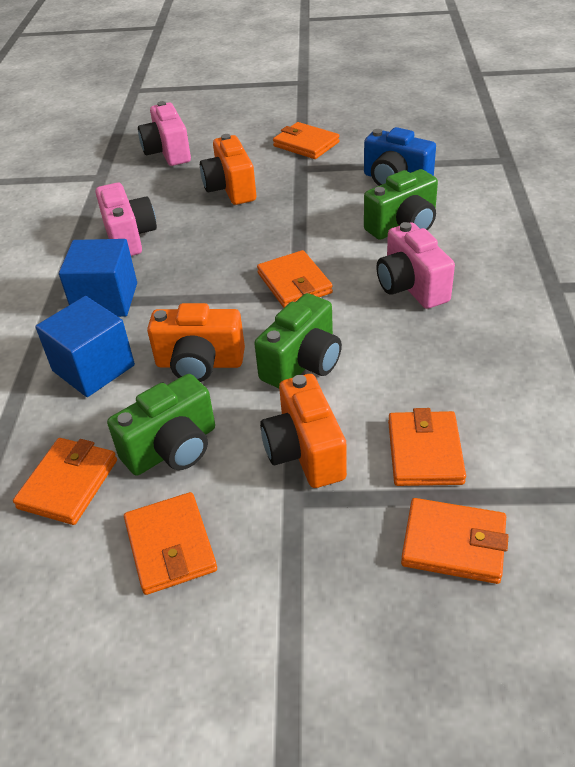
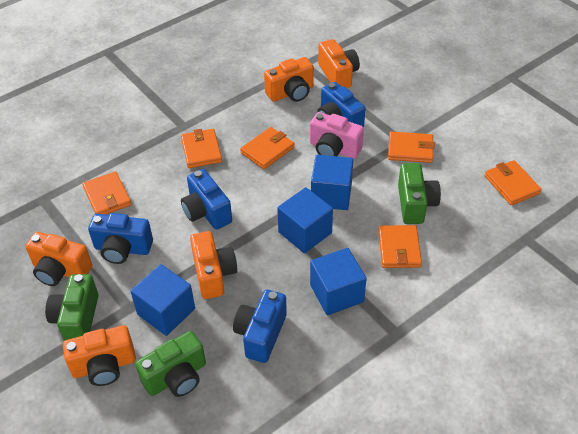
blue camera: 1 -> 4
blue cube: 2 -> 4
orange camera: 3 -> 5
pink camera: 3 -> 1

